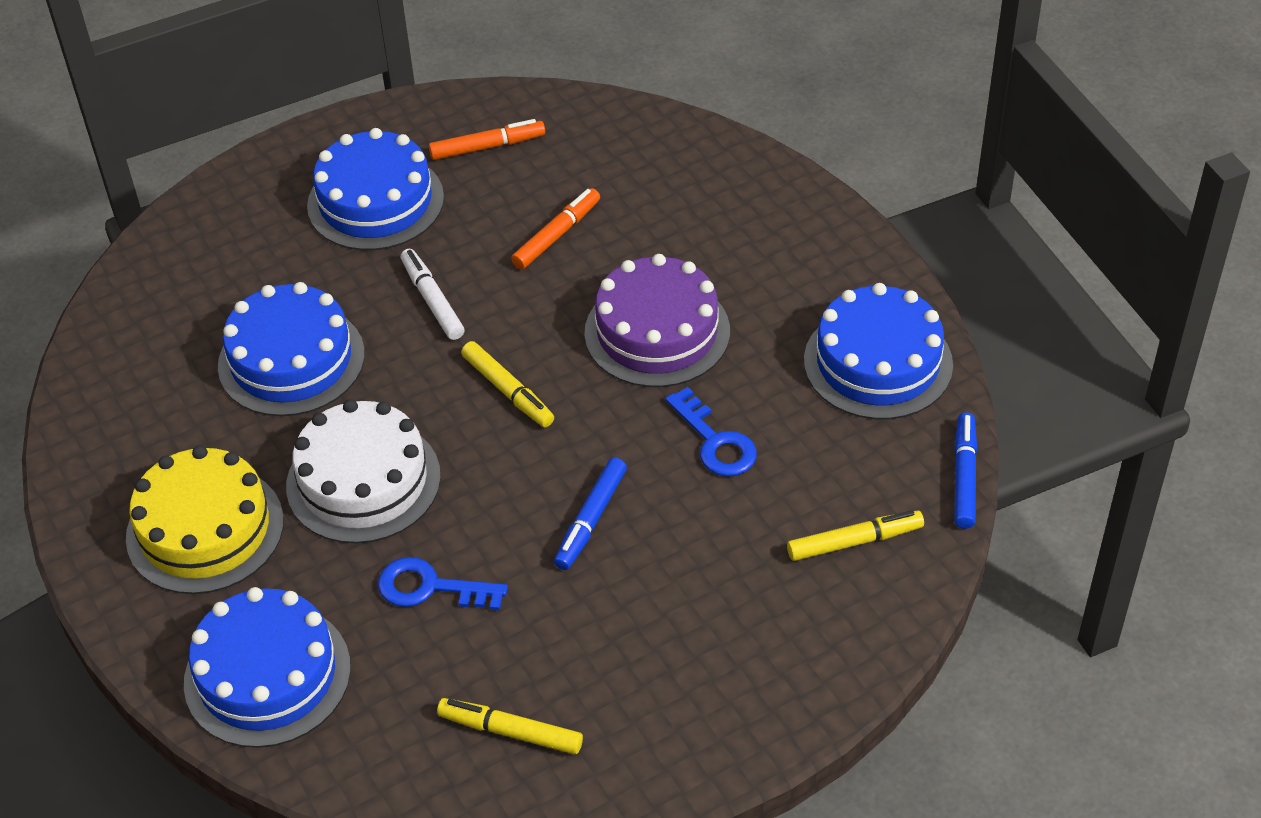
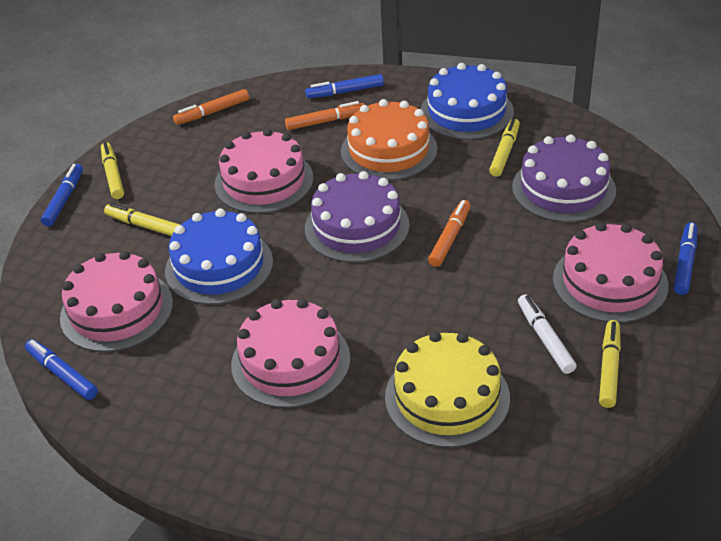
blue cake: 4 -> 2
blue key: 2 -> 0
blue marker: 2 -> 4
orange cake: 0 -> 1
orange marker: 2 -> 3
pink cake: 0 -> 4
purple cake: 1 -> 2
white cake: 1 -> 0
yellow marker: 3 -> 4

